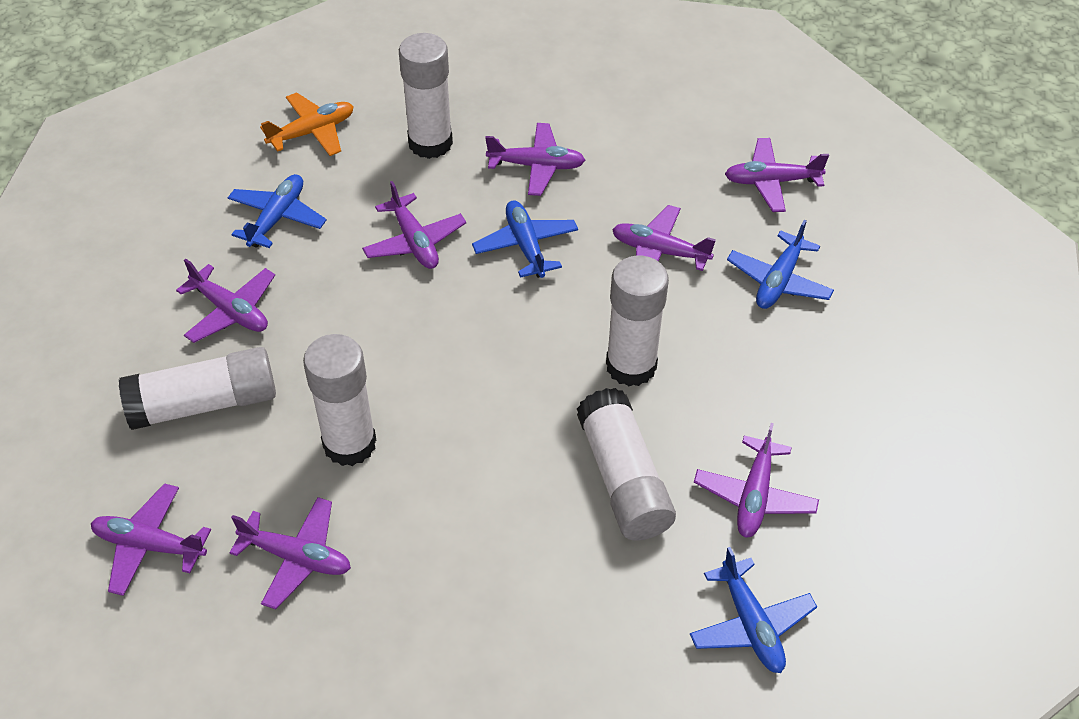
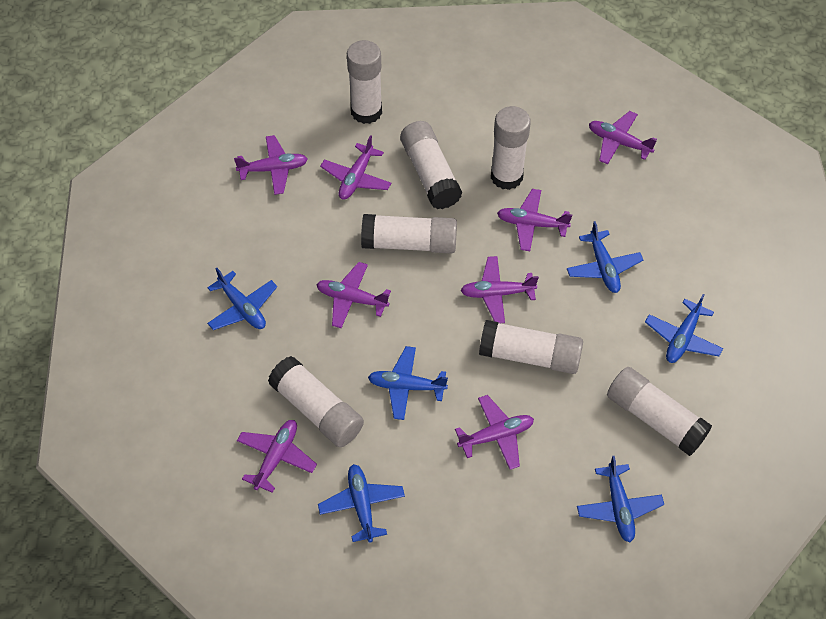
blue plane: 4 -> 6
orange plane: 1 -> 0
white glue stick: 5 -> 7

